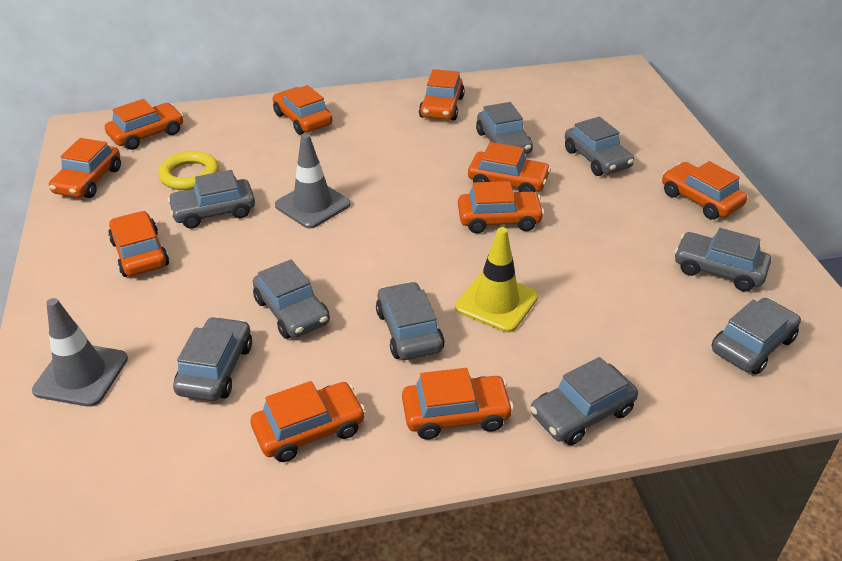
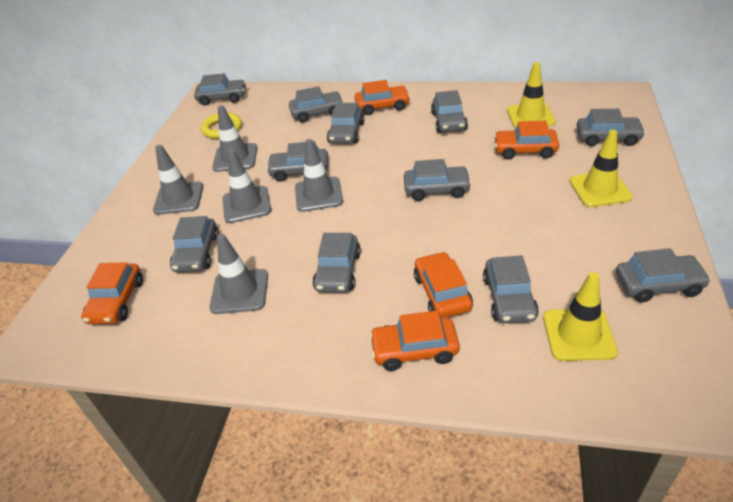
grey car: 9 -> 11
grey traffic cone: 2 -> 5
orange car: 10 -> 5
yellow traffic cone: 1 -> 3

